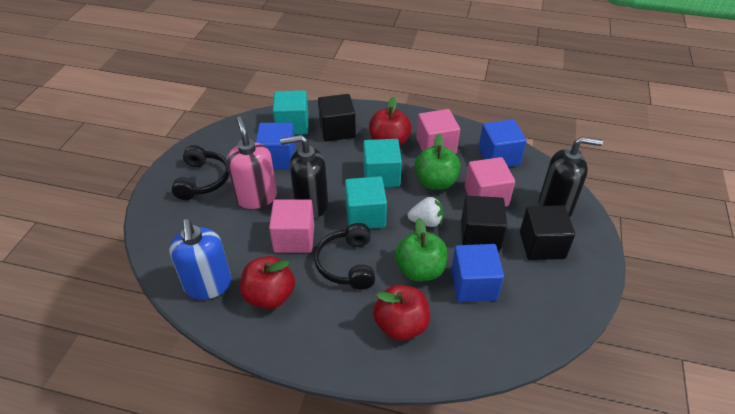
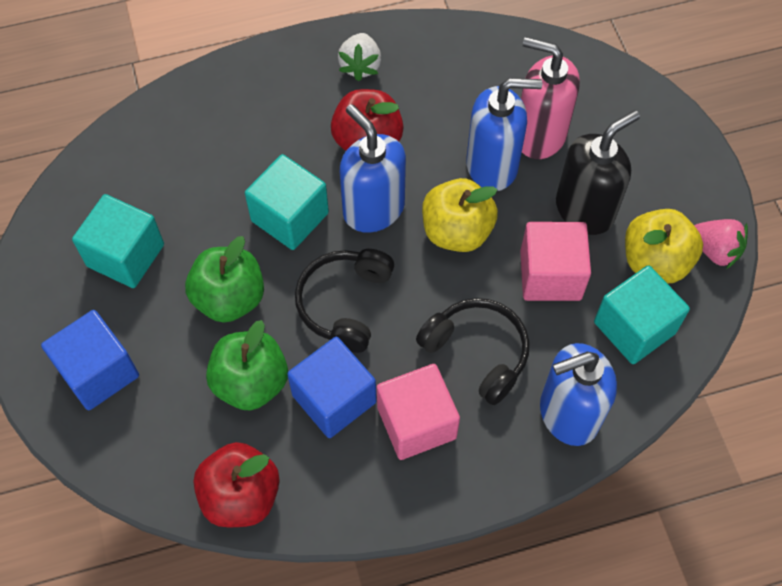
black cube: 3 -> 0
black soap dispenser: 2 -> 1
blue cube: 3 -> 2
blue soap dispenser: 1 -> 3
pink cube: 3 -> 2
pink strawberry: 0 -> 1
red apple: 3 -> 2
yellow apple: 0 -> 2

